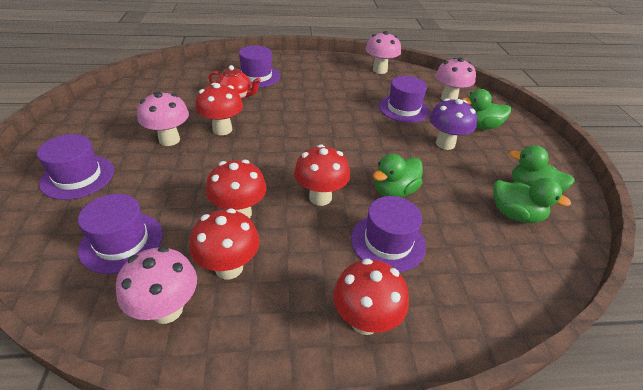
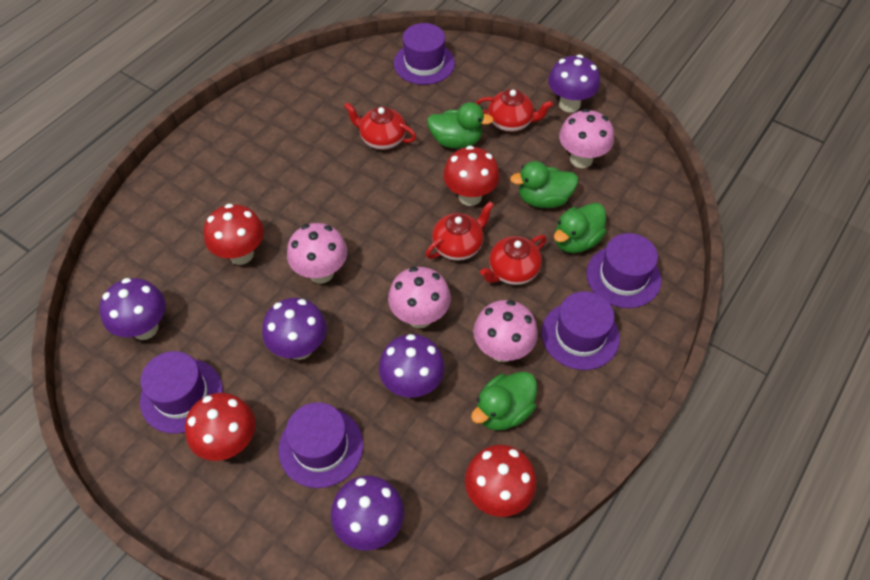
purple mushroom: 1 -> 5
red mushroom: 5 -> 4
red teapot: 1 -> 4

